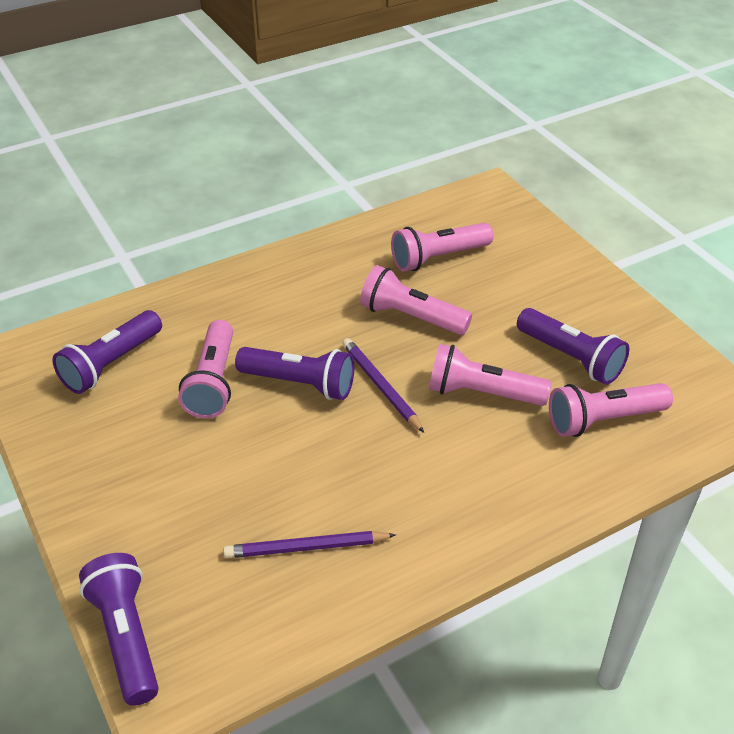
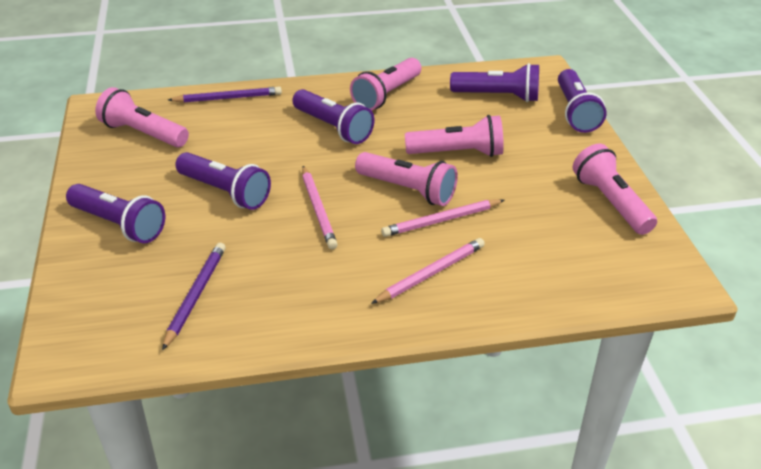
pink pencil: 0 -> 3
purple flashlight: 4 -> 5

